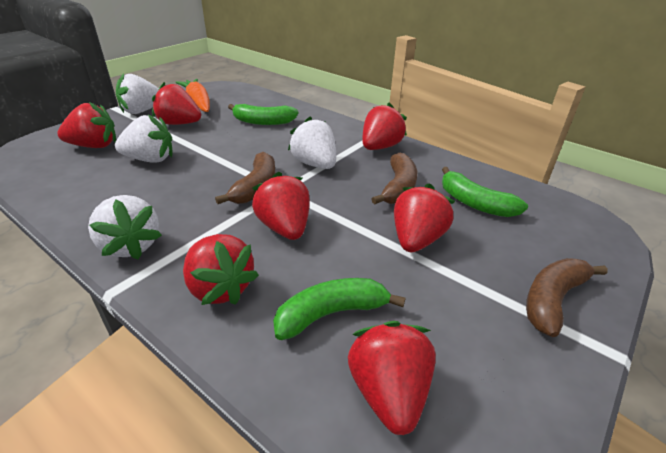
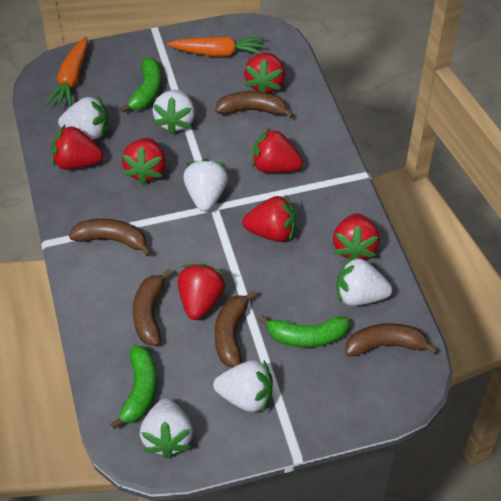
brown banana: 3 -> 5
orange carrot: 1 -> 2
white strawberry: 4 -> 6

